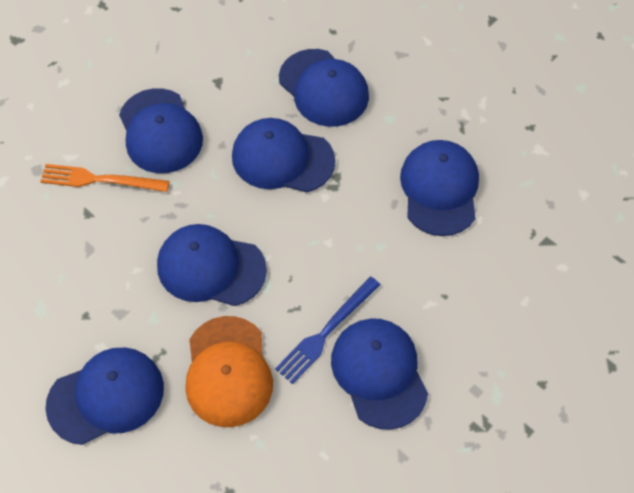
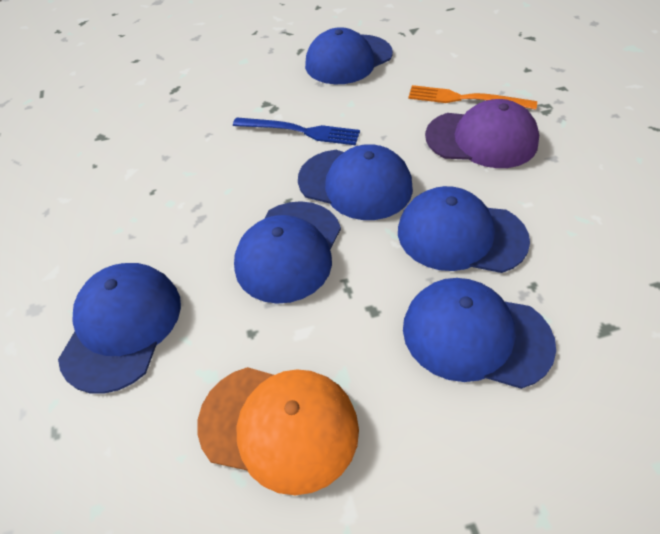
blue cap: 7 -> 6
purple cap: 0 -> 1

